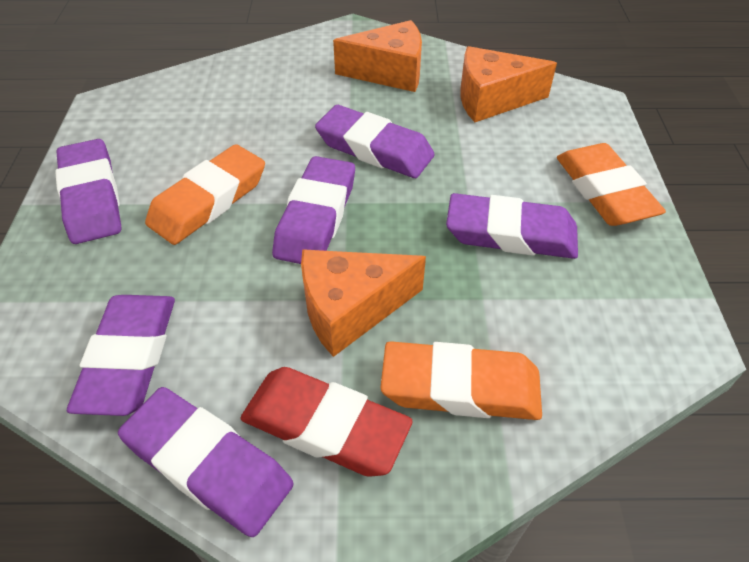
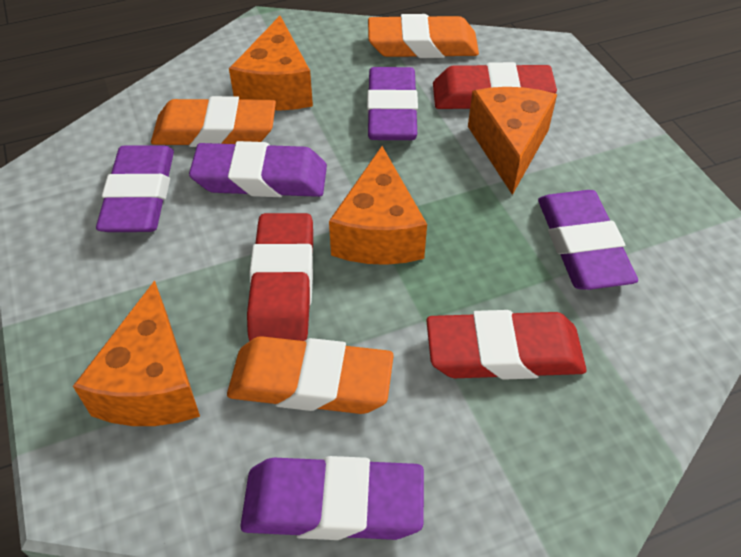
orange cheese: 3 -> 4
purple eraser: 6 -> 5
red eraser: 1 -> 3

